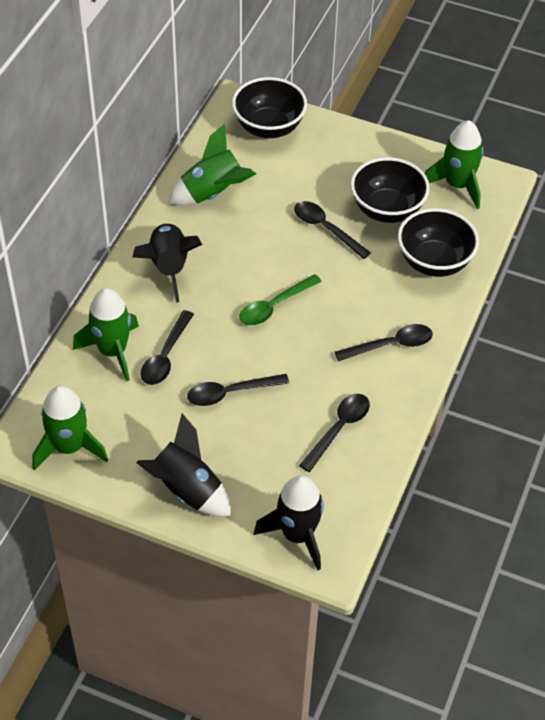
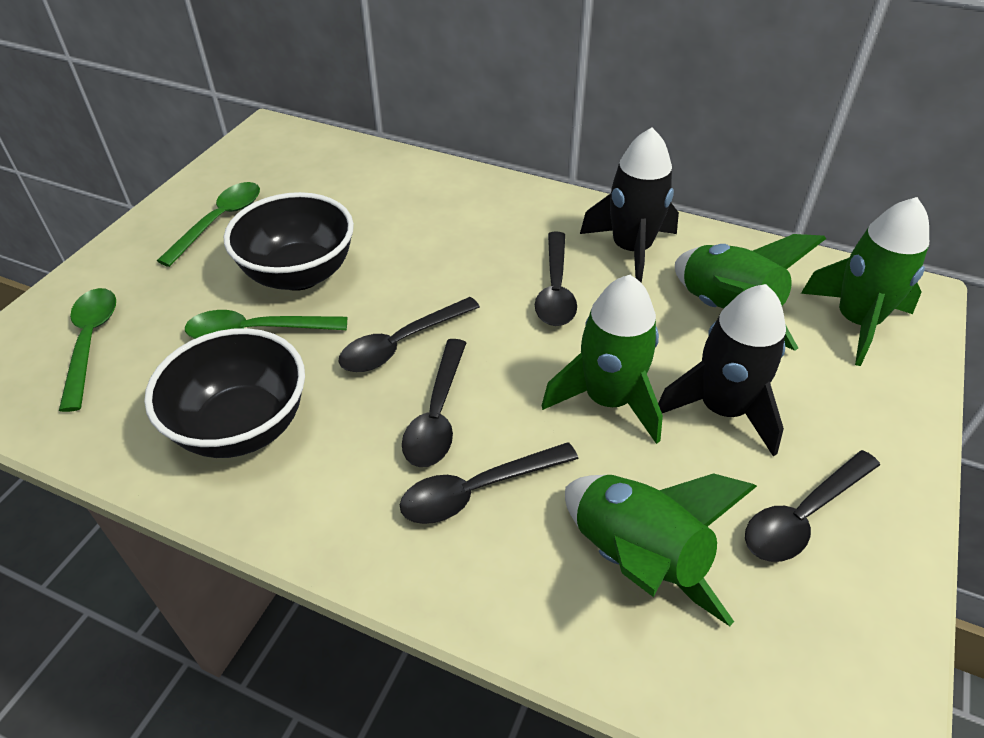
black bowl: 3 -> 2
black rocket: 3 -> 2
green spoon: 1 -> 3

